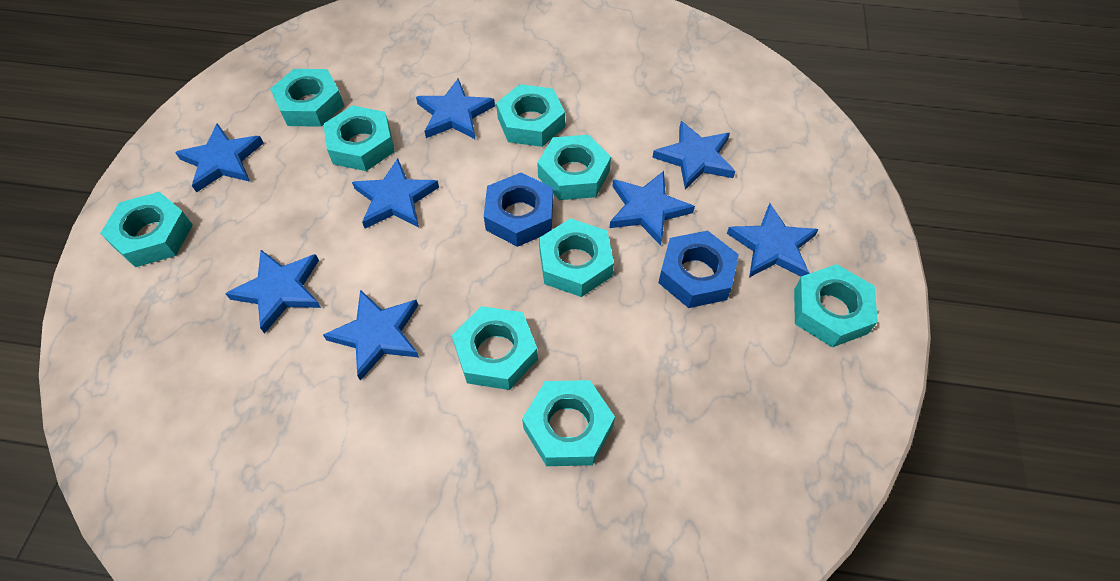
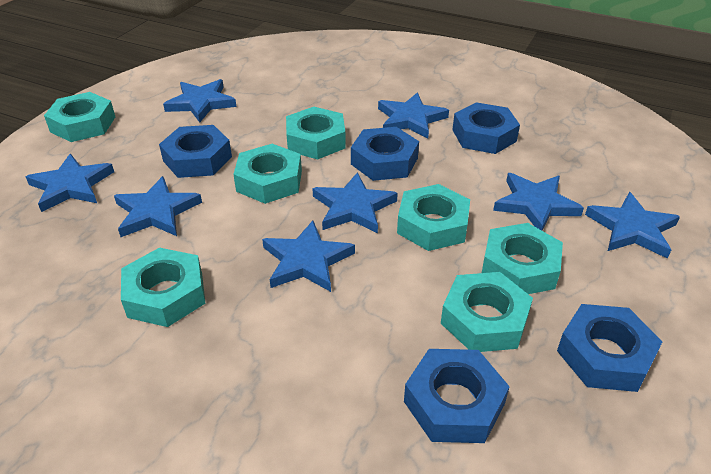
blue nut: 2 -> 5
turquoise nut: 9 -> 7

